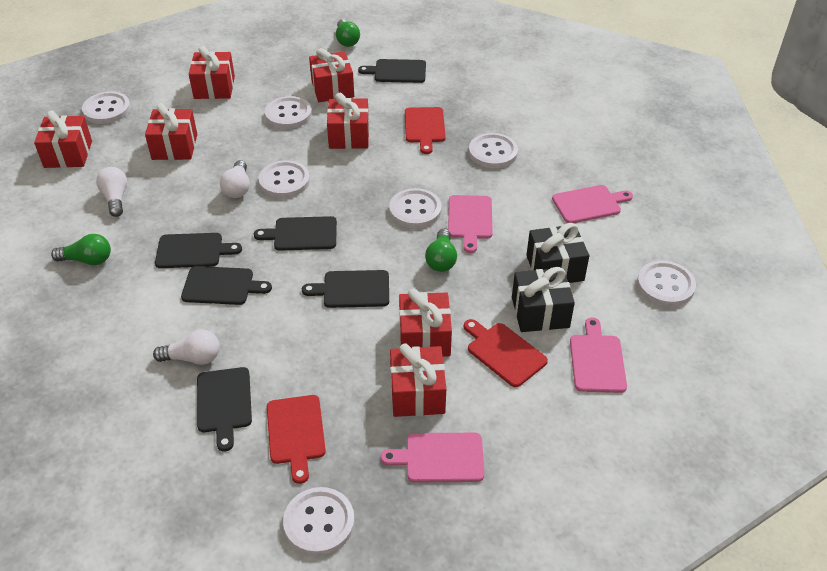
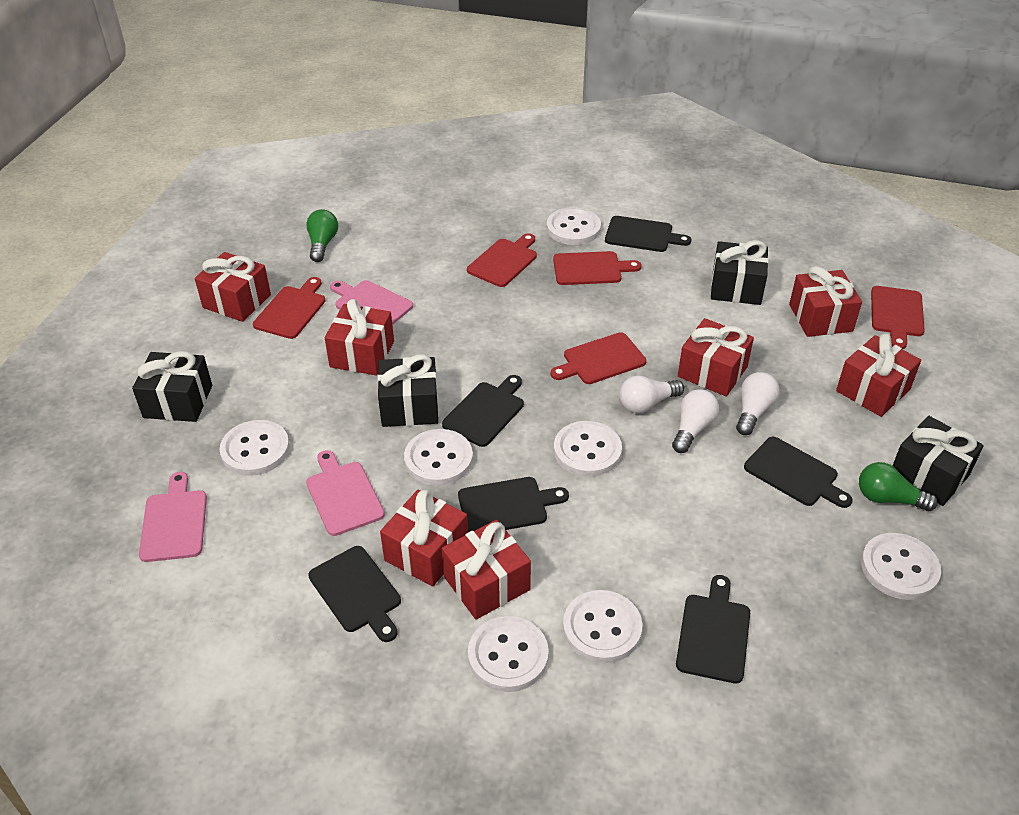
black gift: 2 -> 4
green light bulb: 3 -> 2
pink cutting board: 4 -> 3
red cutting board: 3 -> 5

